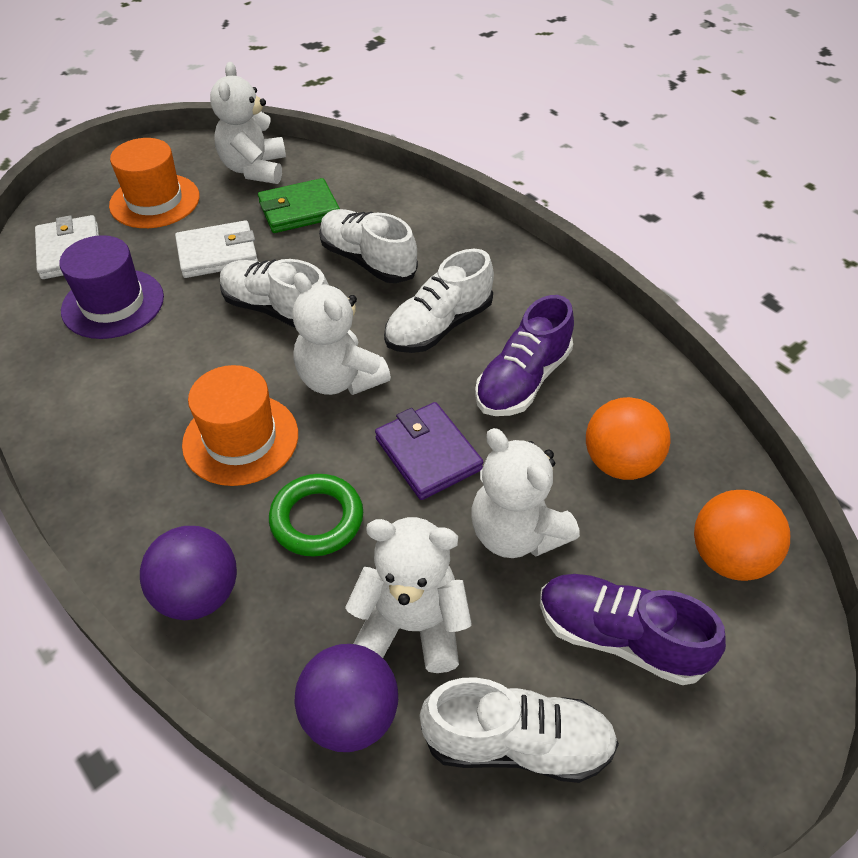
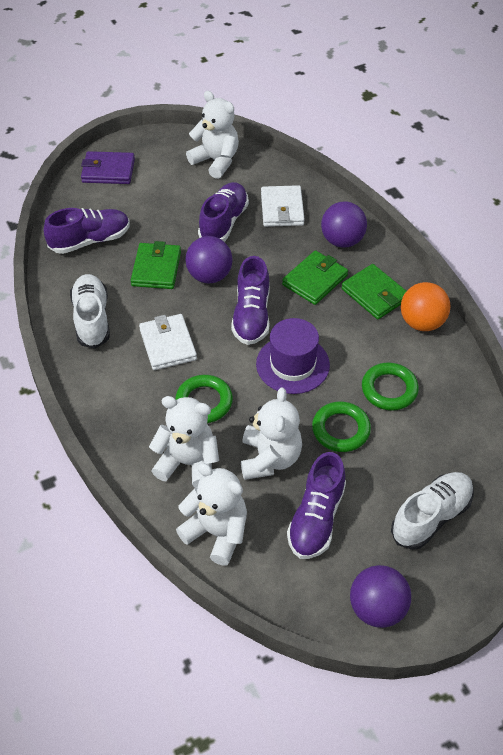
green ring: 1 -> 3
green wallet: 1 -> 3
orange ball: 2 -> 1
orange hat: 2 -> 0
purple ball: 2 -> 3
purple shoe: 2 -> 4
white shoe: 4 -> 2

